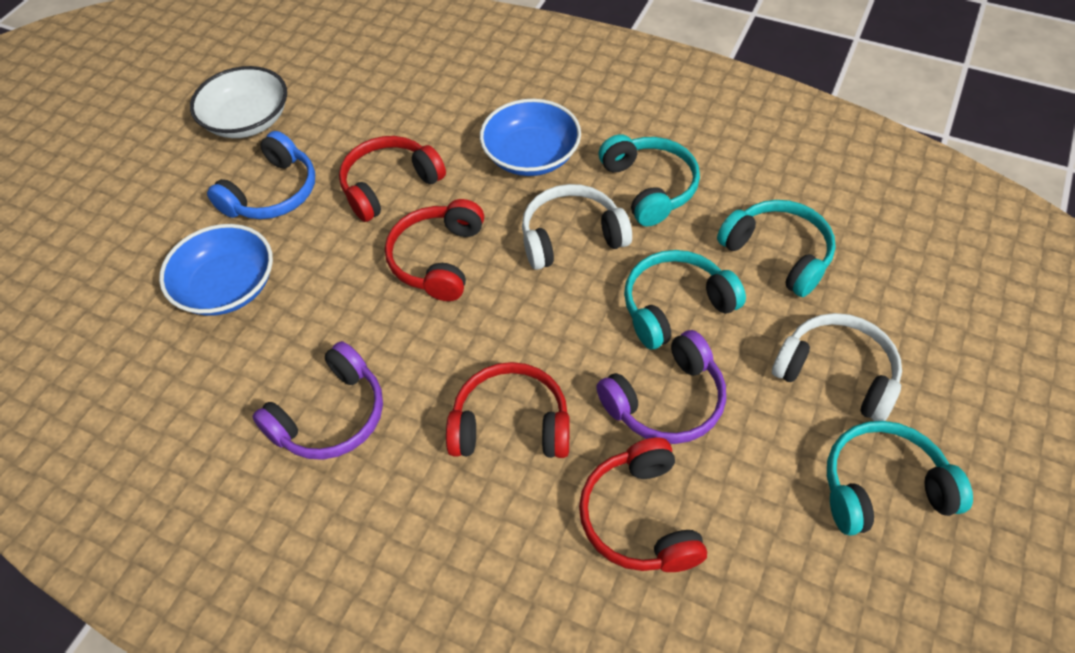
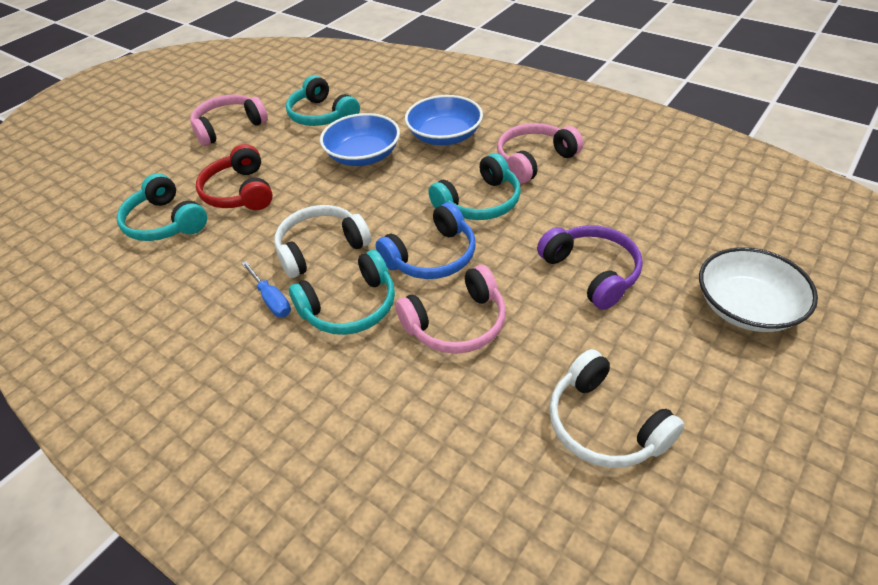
blue screwdriver: 0 -> 1
pink headphones: 0 -> 3
purple headphones: 2 -> 1
red headphones: 4 -> 1

